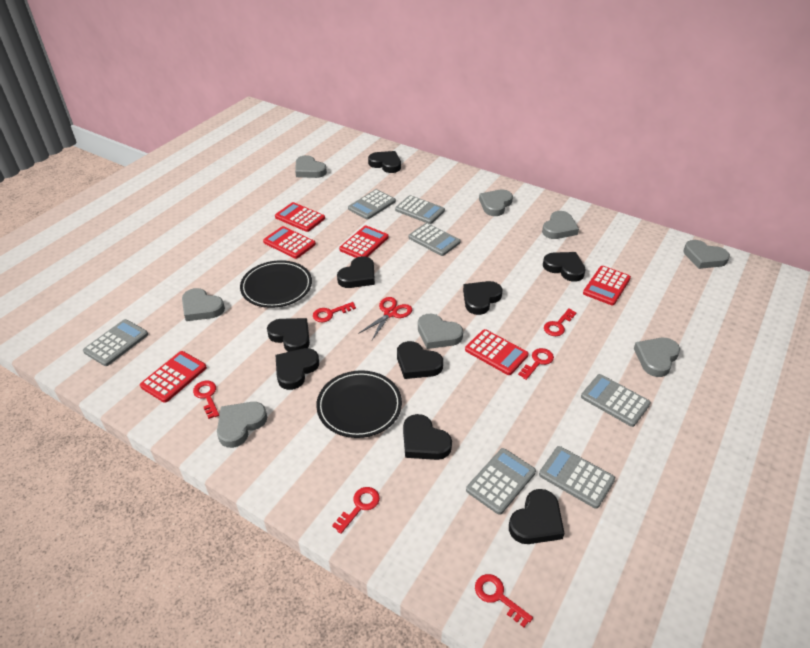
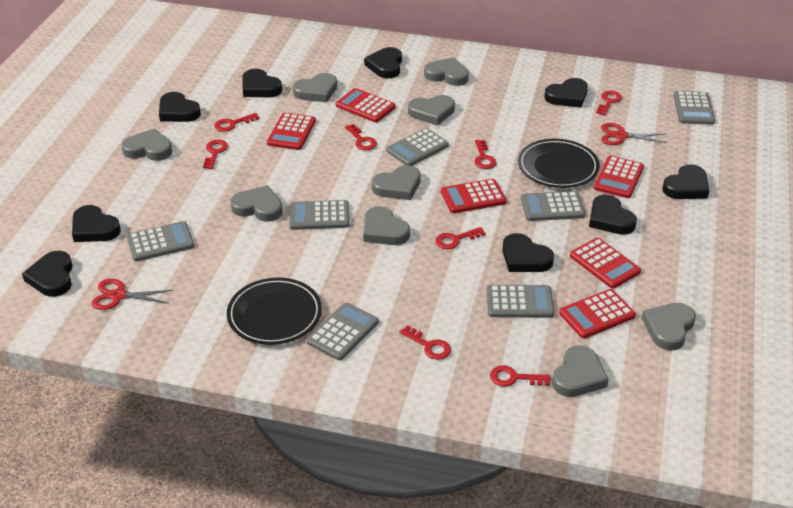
grey heart: 8 -> 9
red key: 6 -> 8
red scissors: 1 -> 2

